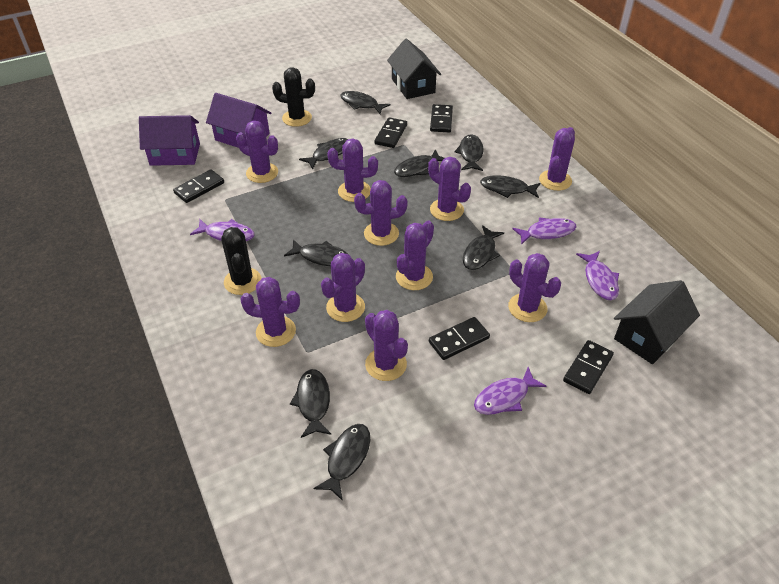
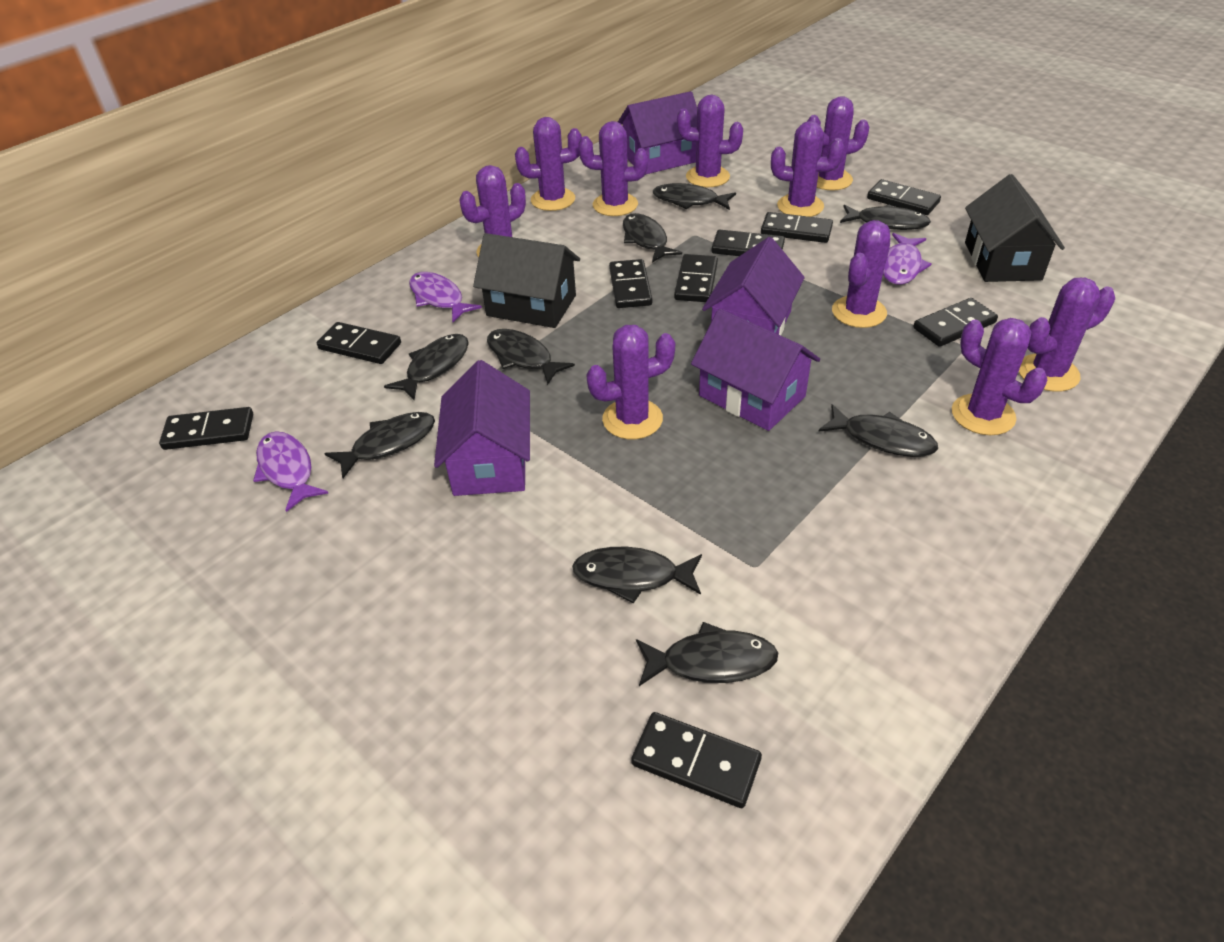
black cactus: 2 -> 0
black domino: 5 -> 9
purple fish: 4 -> 3
purple house: 2 -> 4

